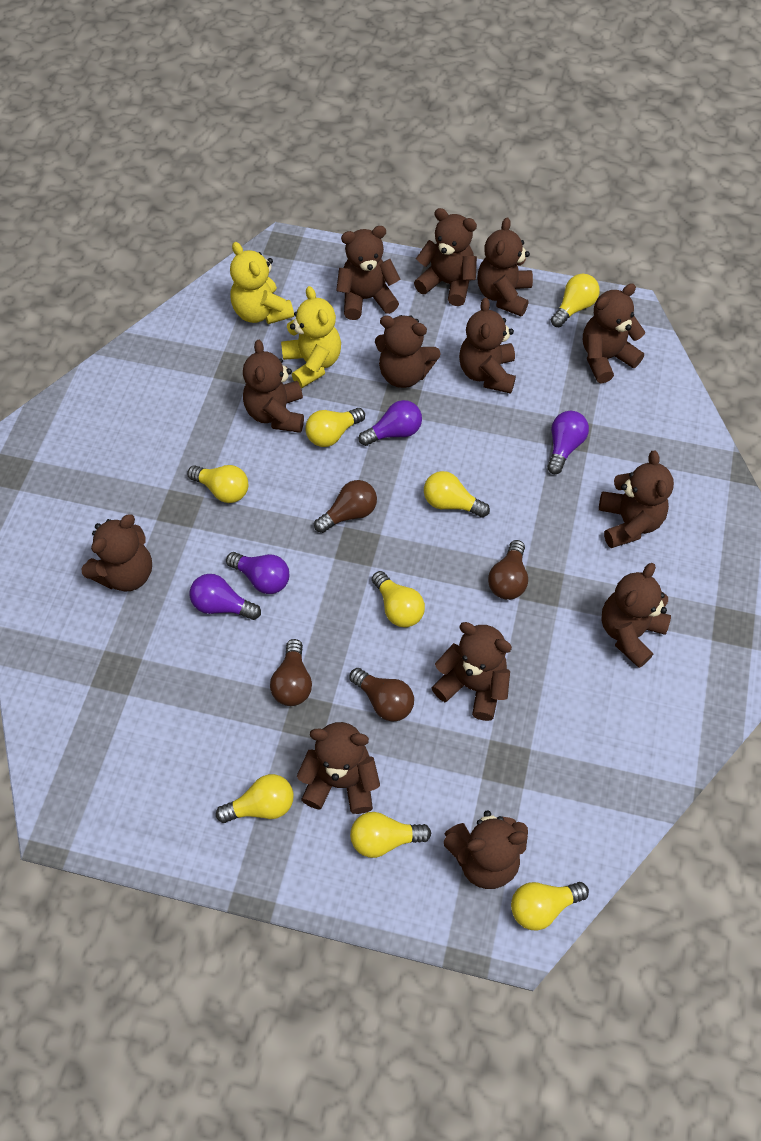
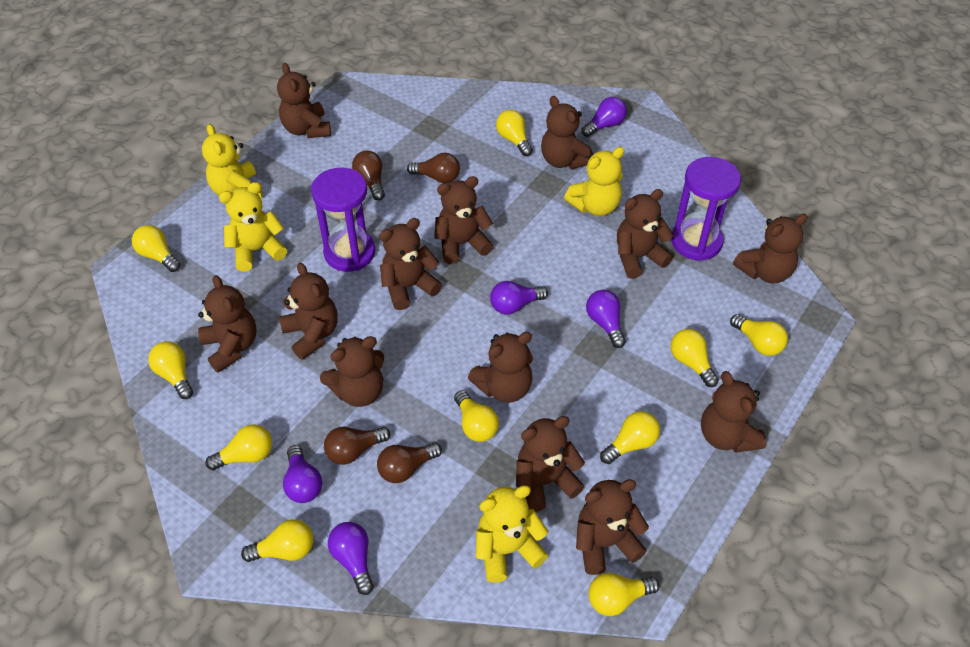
purple hourglass: 0 -> 2
purple light bulb: 4 -> 5
yellow light bulb: 8 -> 10
yellow teddy bear: 2 -> 4

